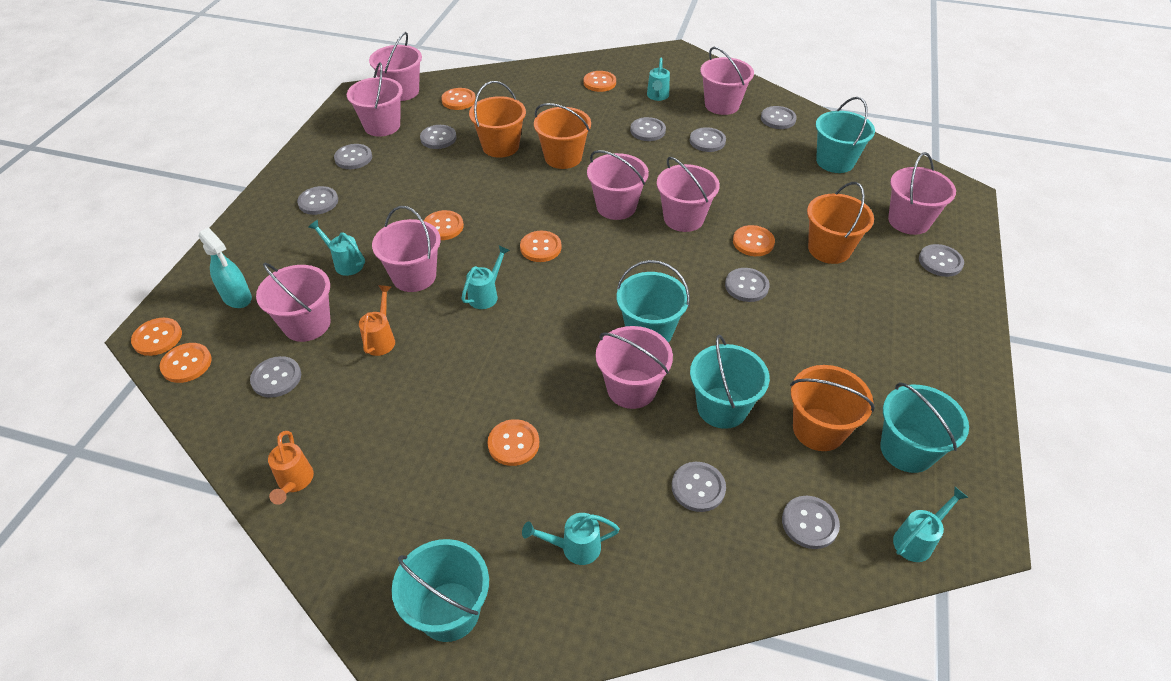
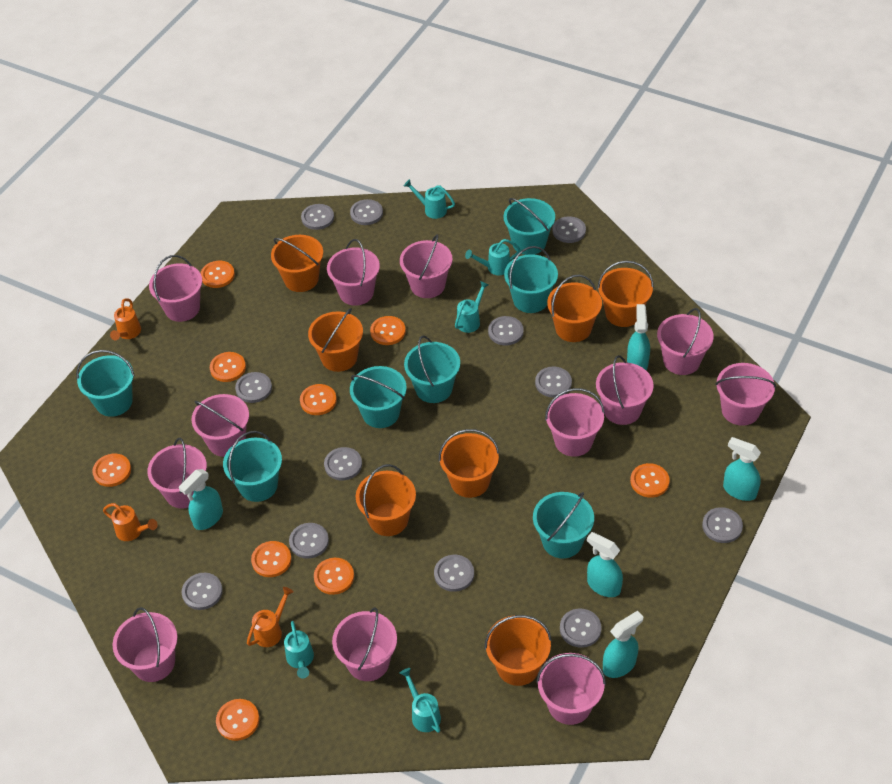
grey button: 11 -> 12
orange bucket: 4 -> 7
orange button: 8 -> 9
orange watering can: 2 -> 3
pink bucket: 9 -> 12
turquoise bucket: 5 -> 7
turquoise spray bottle: 1 -> 5

